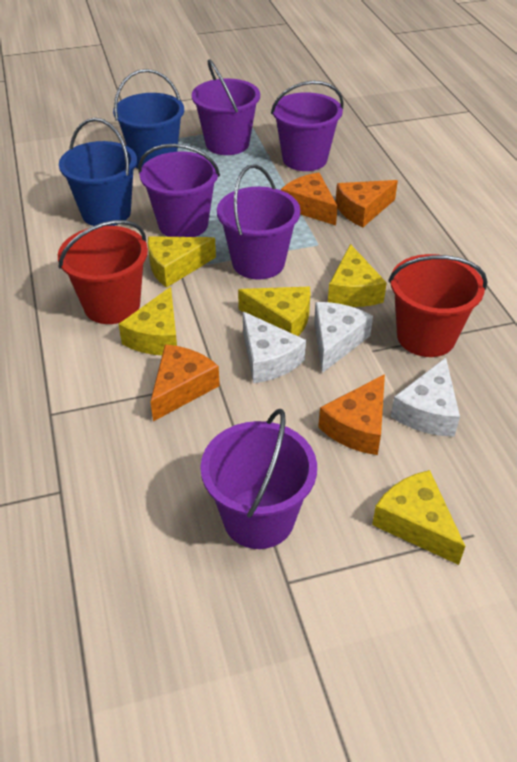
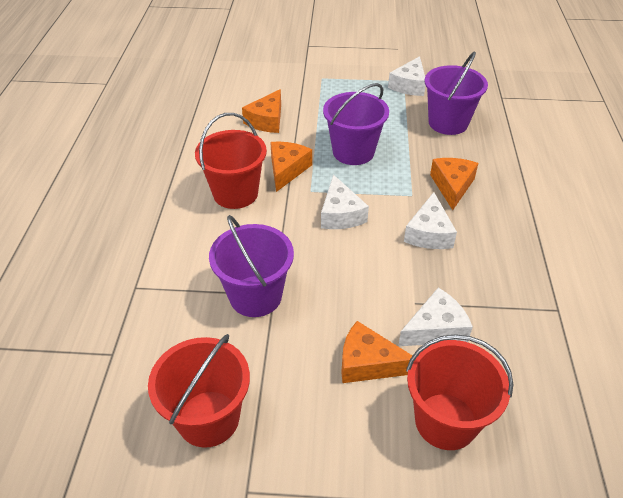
blue bucket: 2 -> 0
purple bucket: 5 -> 3
red bucket: 2 -> 3
white cheese: 3 -> 4
yellow cheese: 5 -> 0

